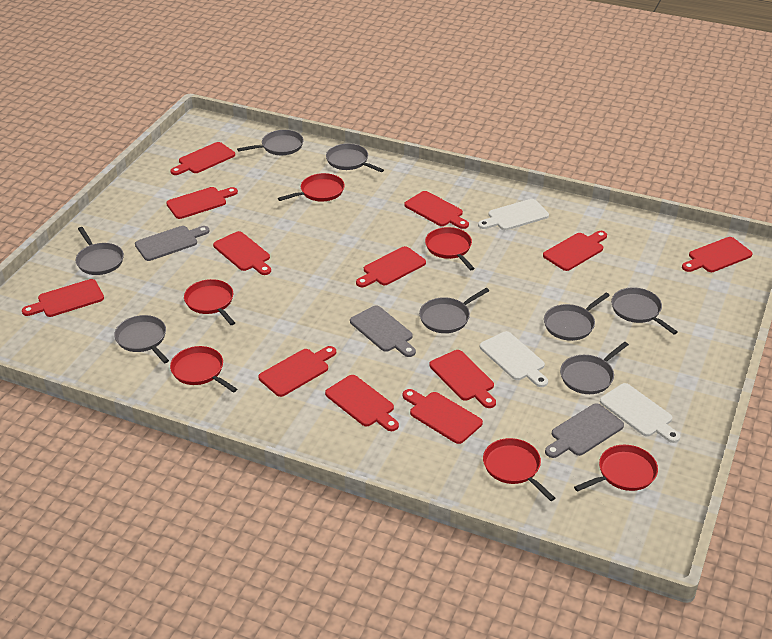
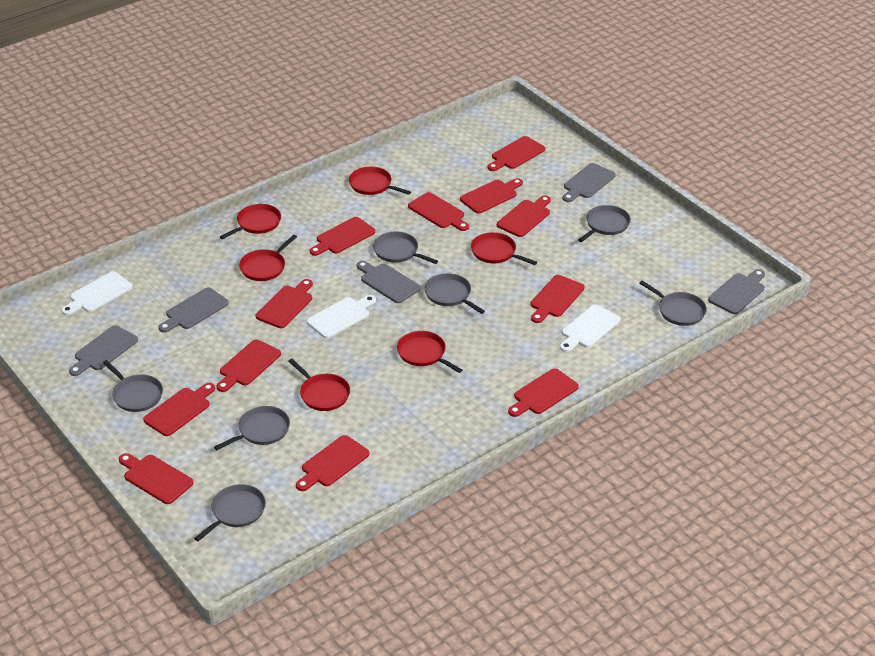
grey cutting board: 3 -> 5
grey pan: 8 -> 7

